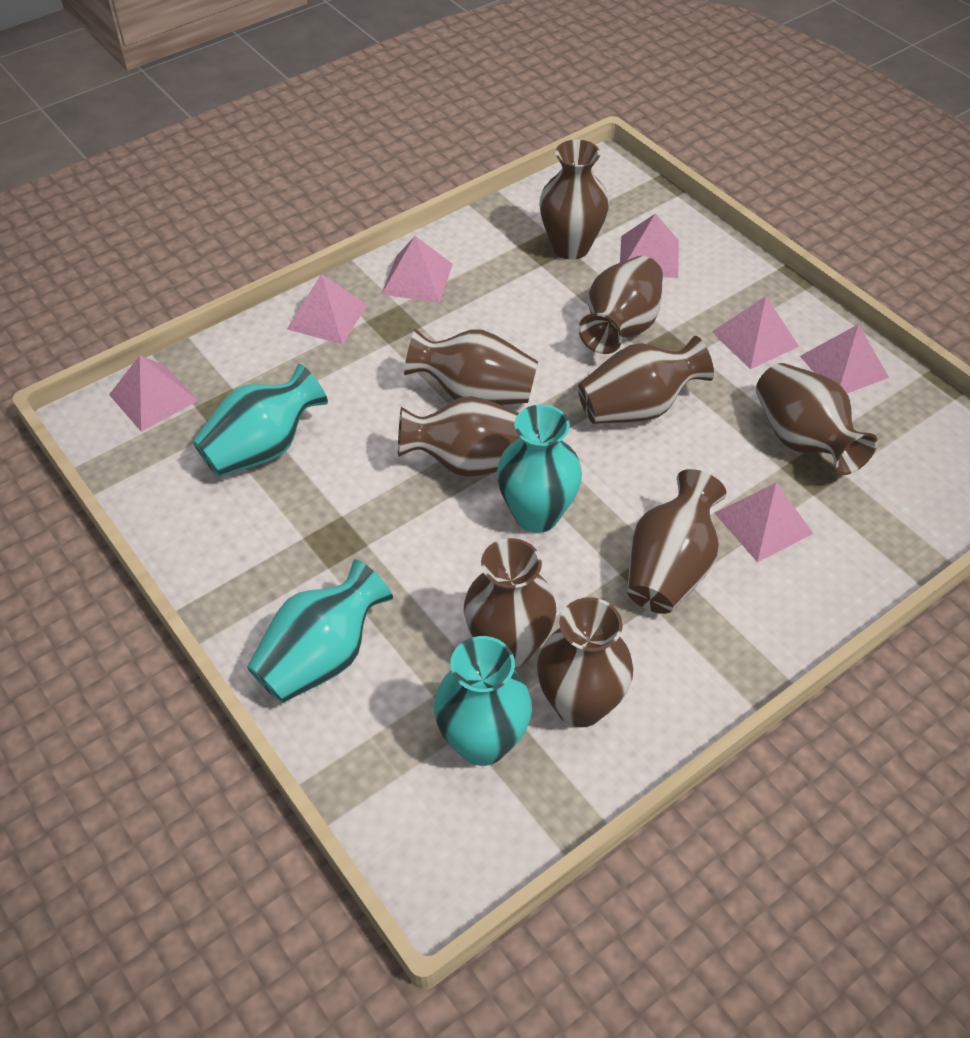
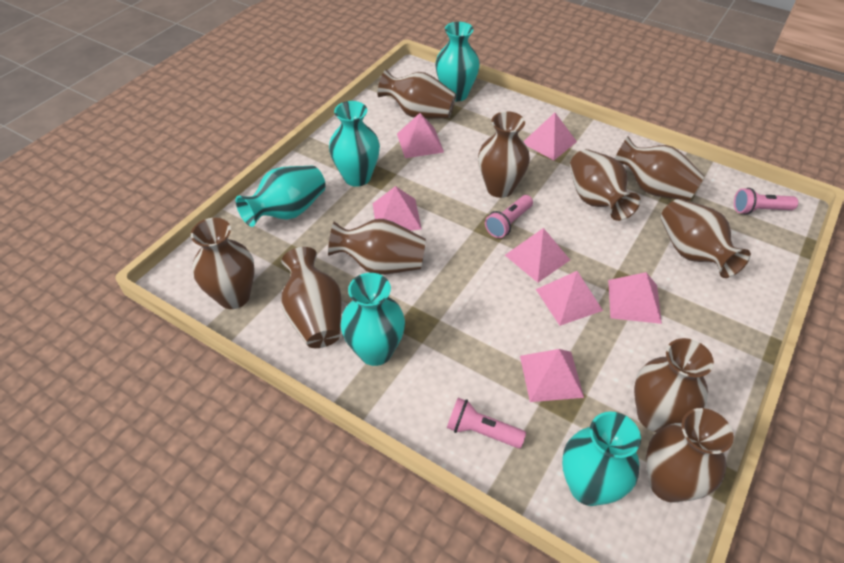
brown vase: 9 -> 10
pink flashlight: 0 -> 3
turquoise vase: 4 -> 5

